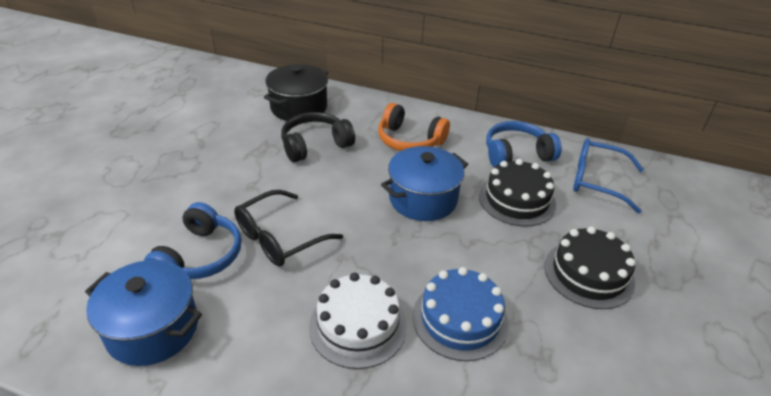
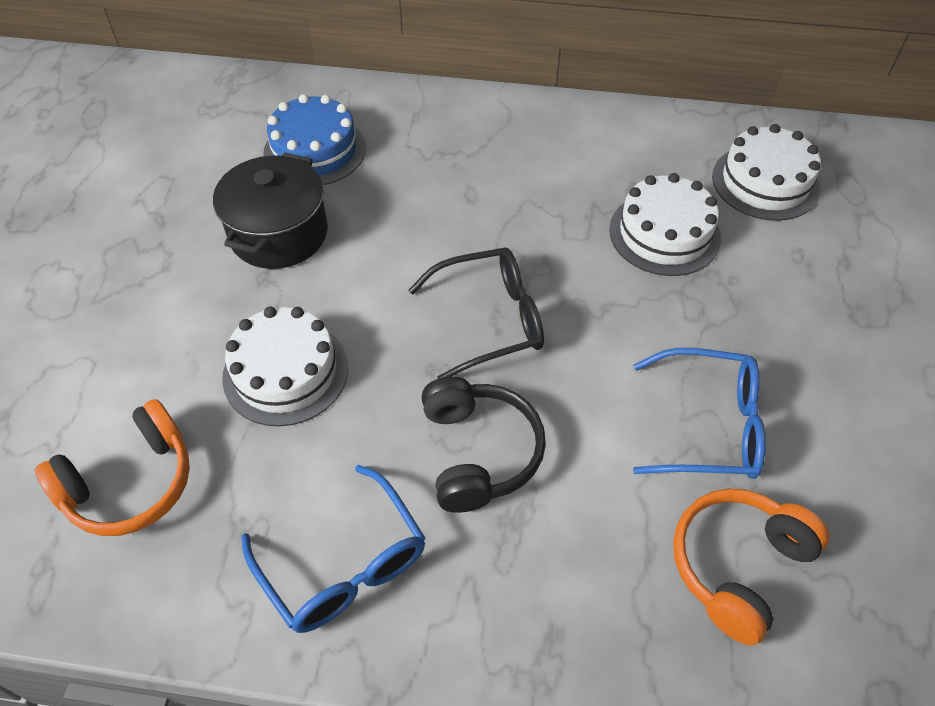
black cake: 2 -> 0
blue glasses: 1 -> 2
blue headphones: 2 -> 0
blue pot: 2 -> 0
orange headphones: 1 -> 2
white cake: 1 -> 3

